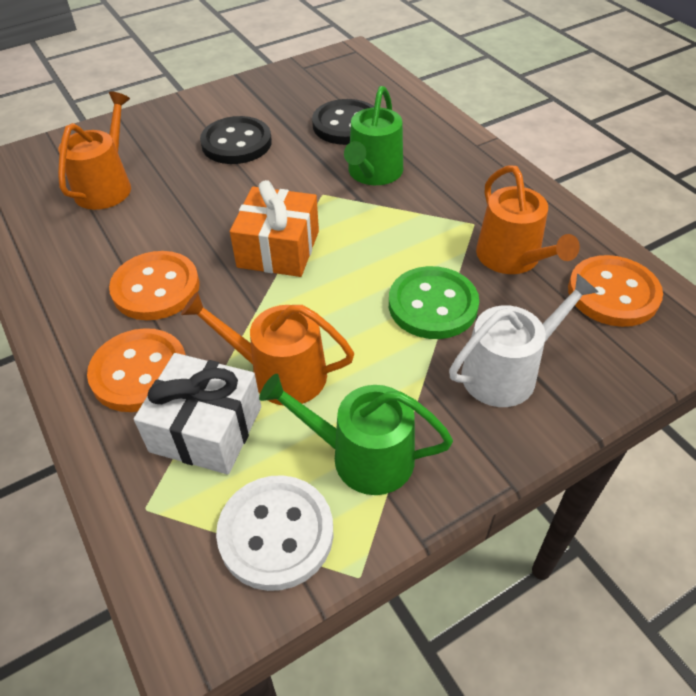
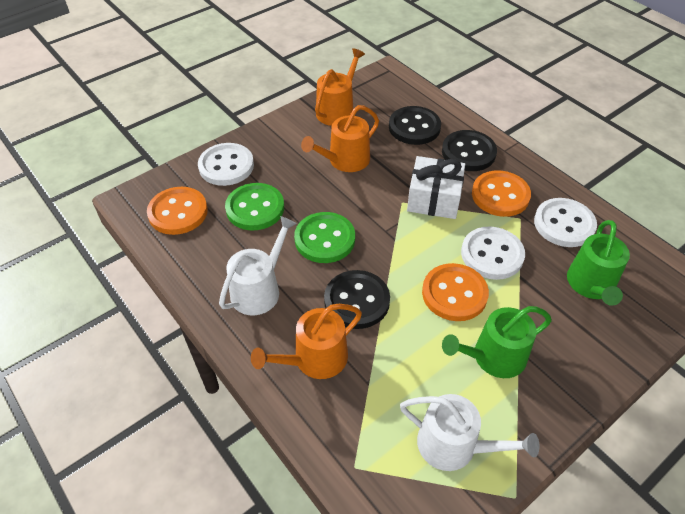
black button: 2 -> 3
green button: 1 -> 2
orange gift: 1 -> 0
white button: 1 -> 3
white watering can: 1 -> 2

